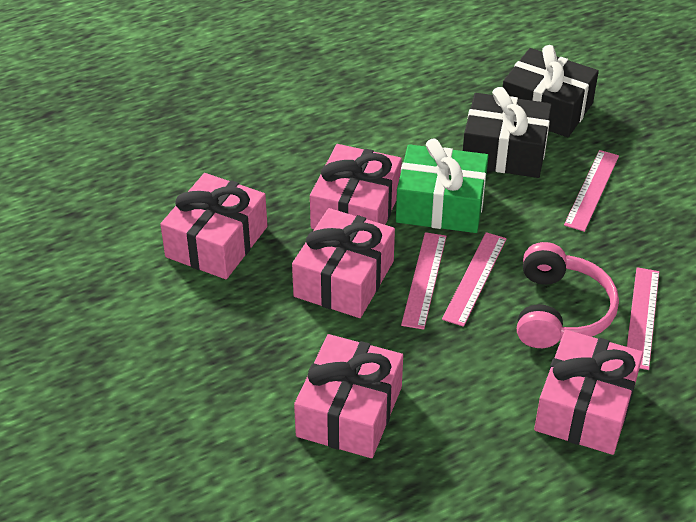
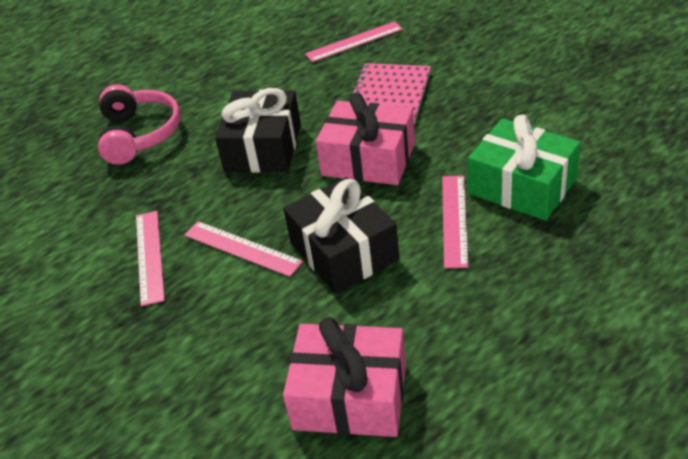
pink gift: 5 -> 2
pink notebook: 0 -> 1

